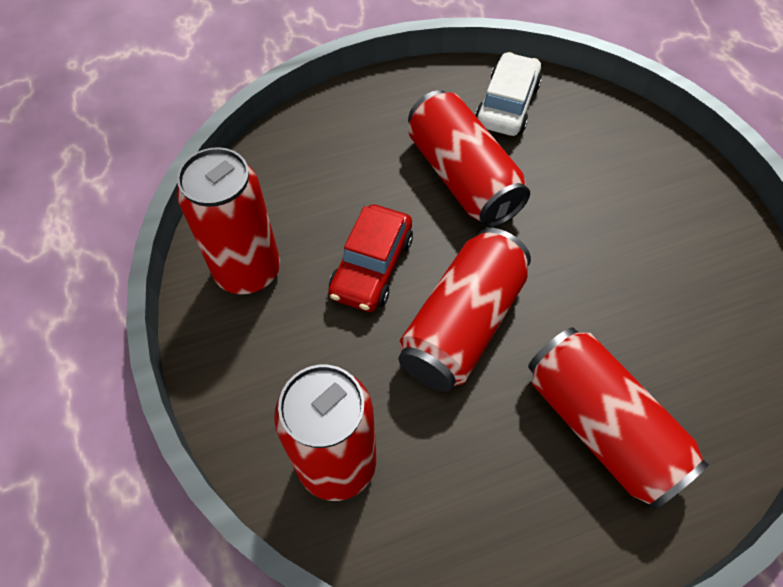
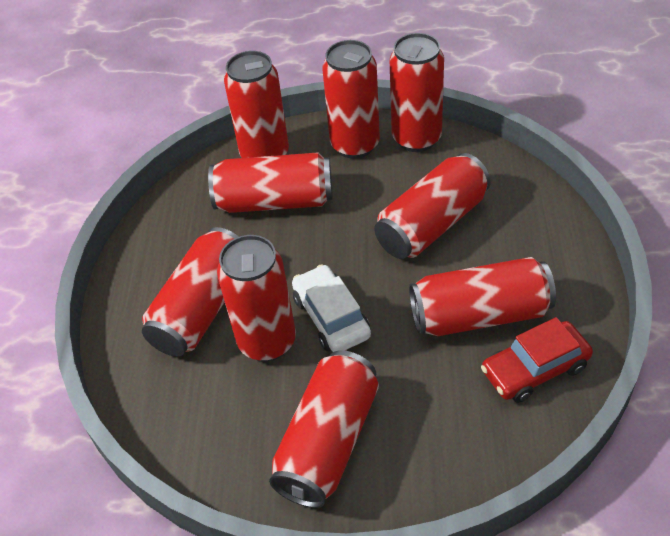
red can: 5 -> 9

